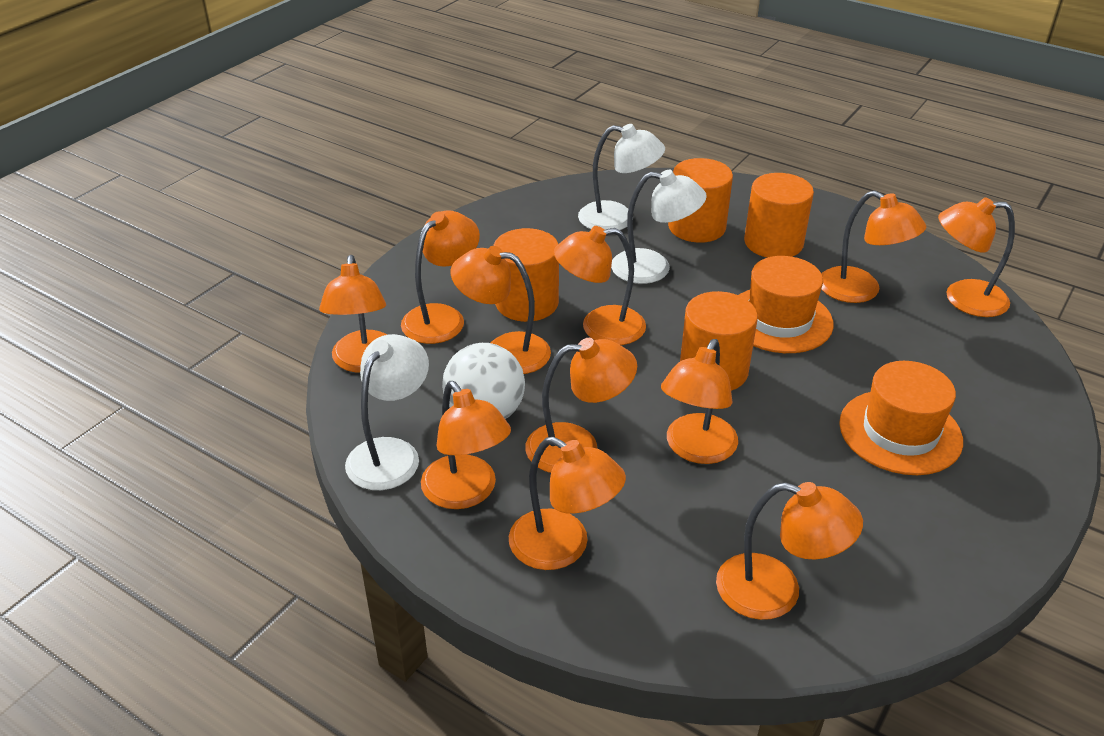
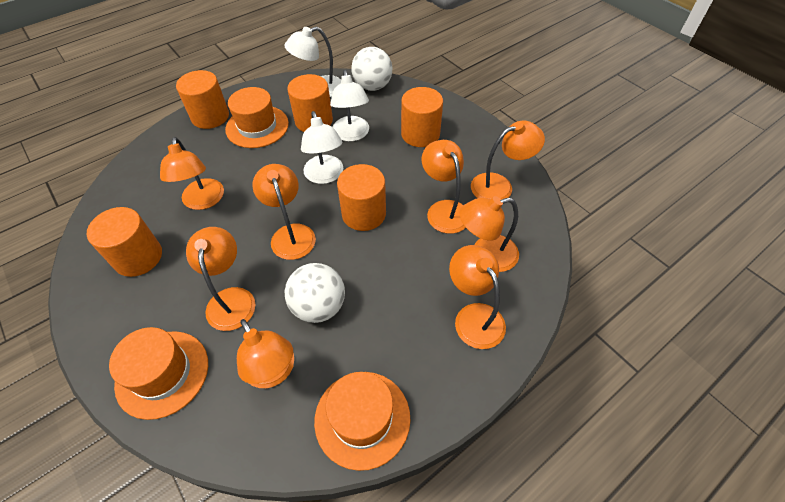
orange cylinder: 4 -> 5
orange hat: 2 -> 3
orange lamp: 11 -> 8
white ball: 1 -> 2

